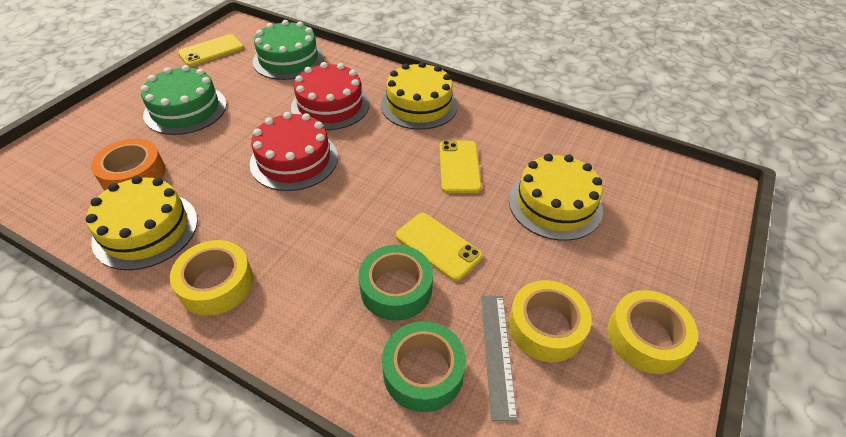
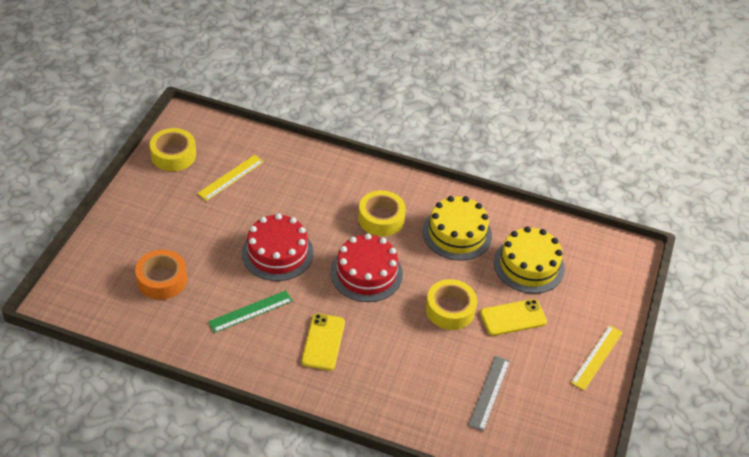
green cake: 2 -> 0
green ruler: 0 -> 1
green tape: 2 -> 0
yellow cake: 3 -> 2
yellow phone: 3 -> 2
yellow ruler: 0 -> 2

